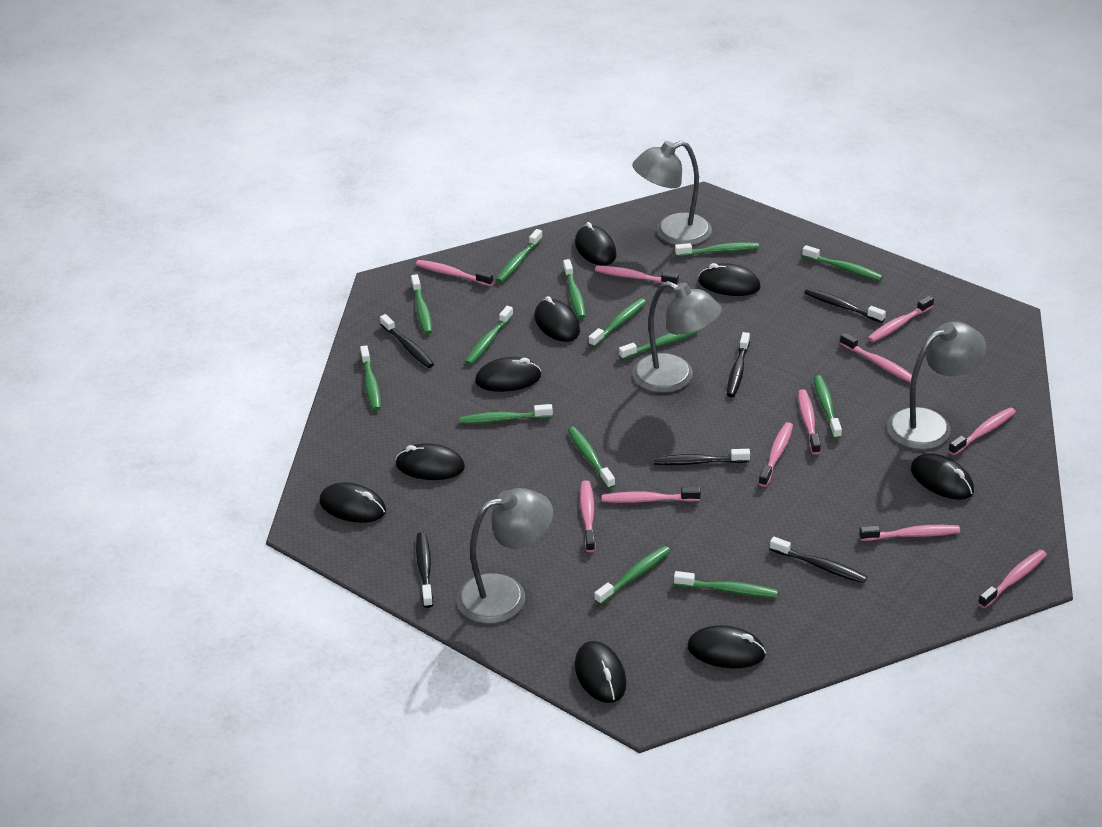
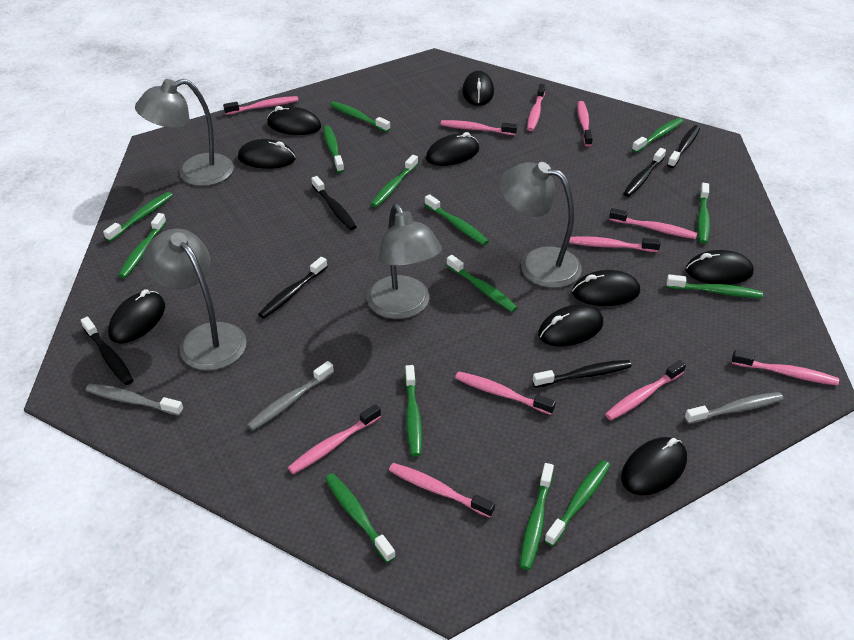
grey toothbrush: 0 -> 3

